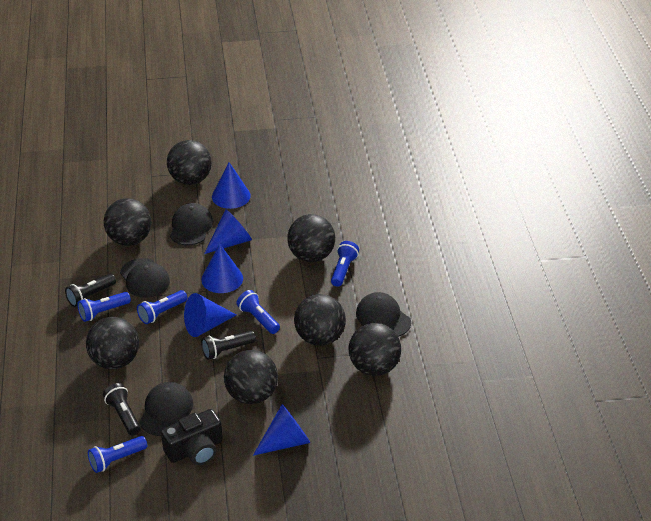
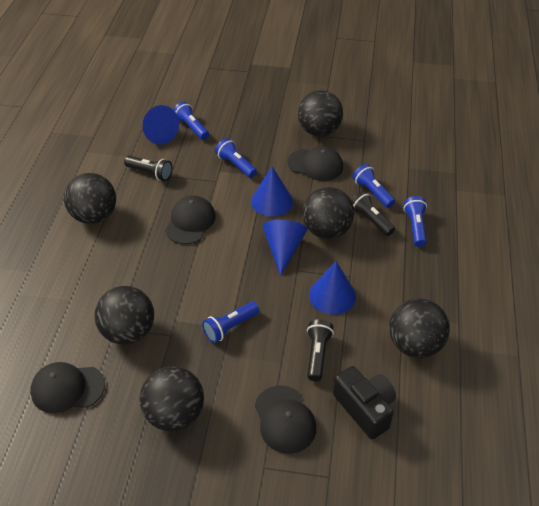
black ball: 7 -> 6
blue cone: 5 -> 4

